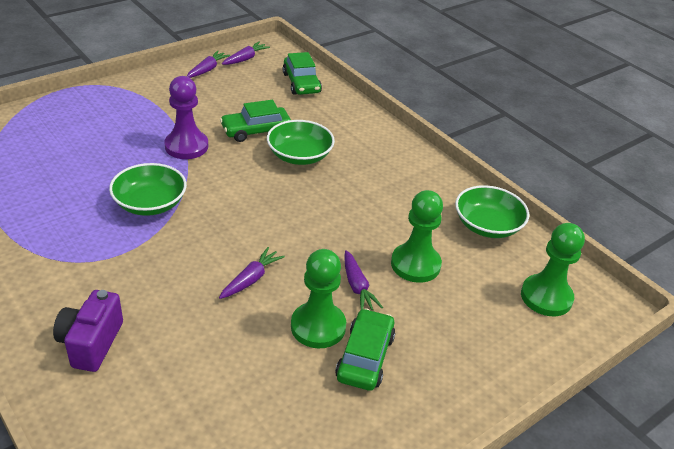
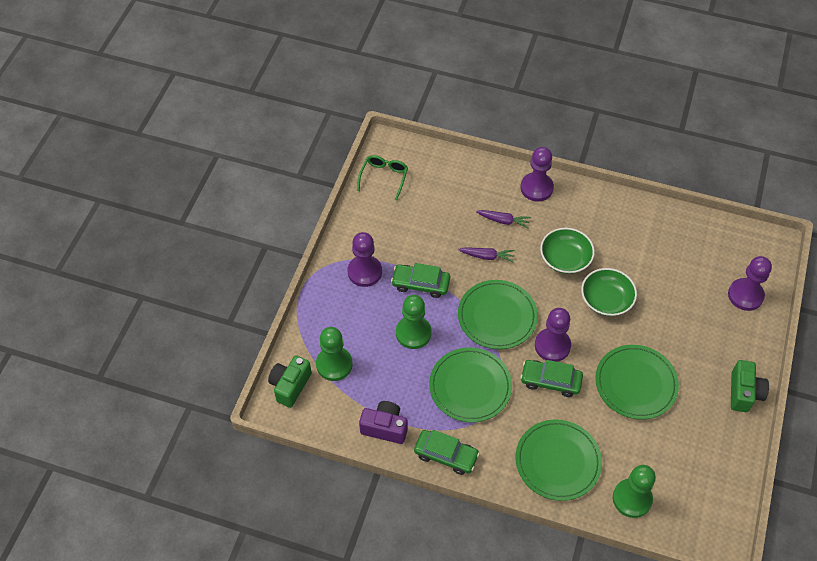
green bowl: 3 -> 2
green camera: 0 -> 2
green glasses: 0 -> 1
green plate: 0 -> 4
purple carrot: 4 -> 2
purple pawn: 1 -> 4

